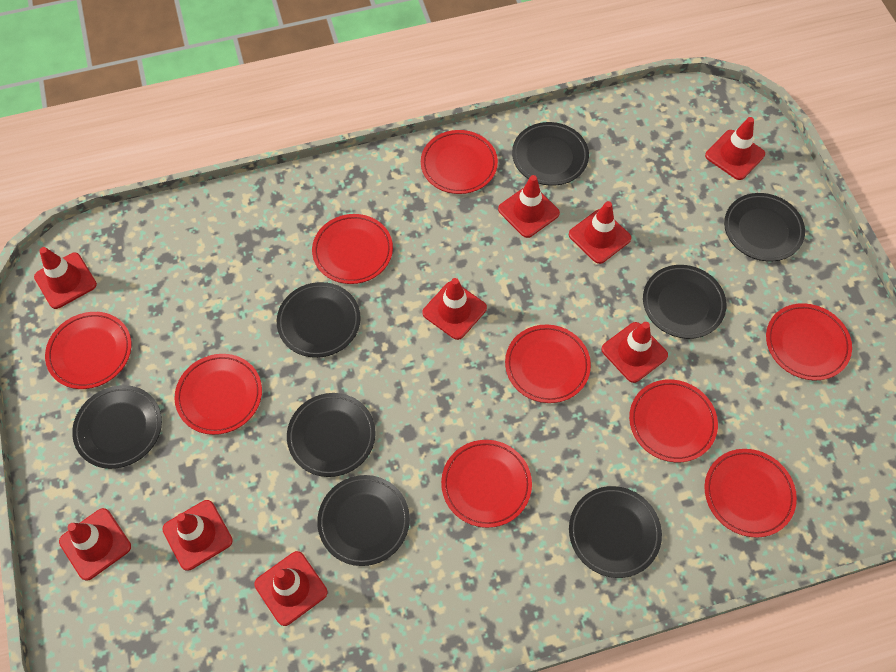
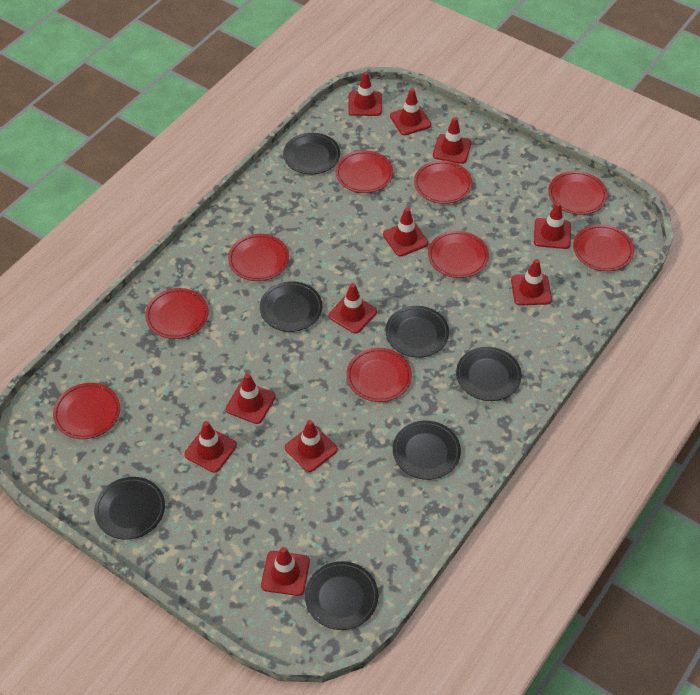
black plate: 8 -> 7
red traffic cone: 9 -> 11

